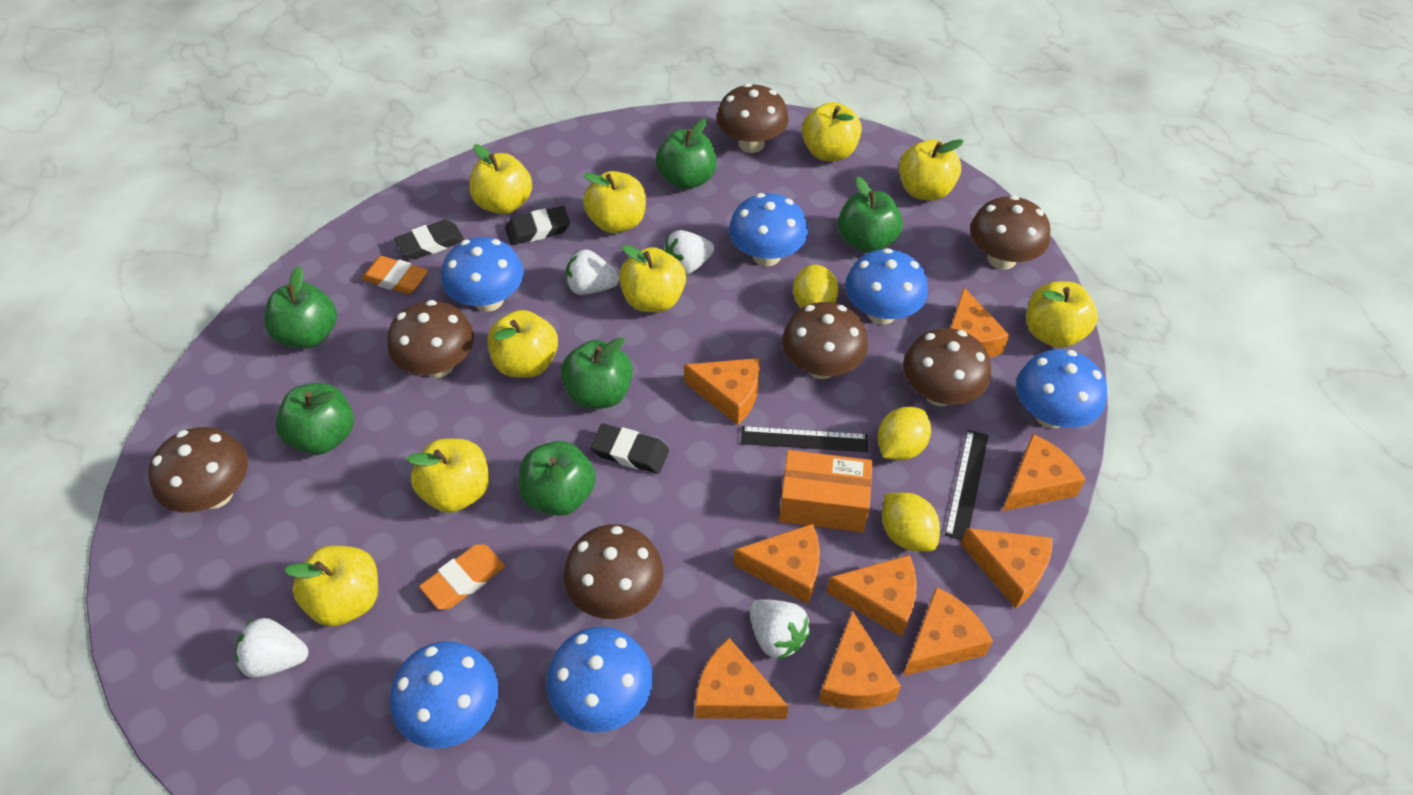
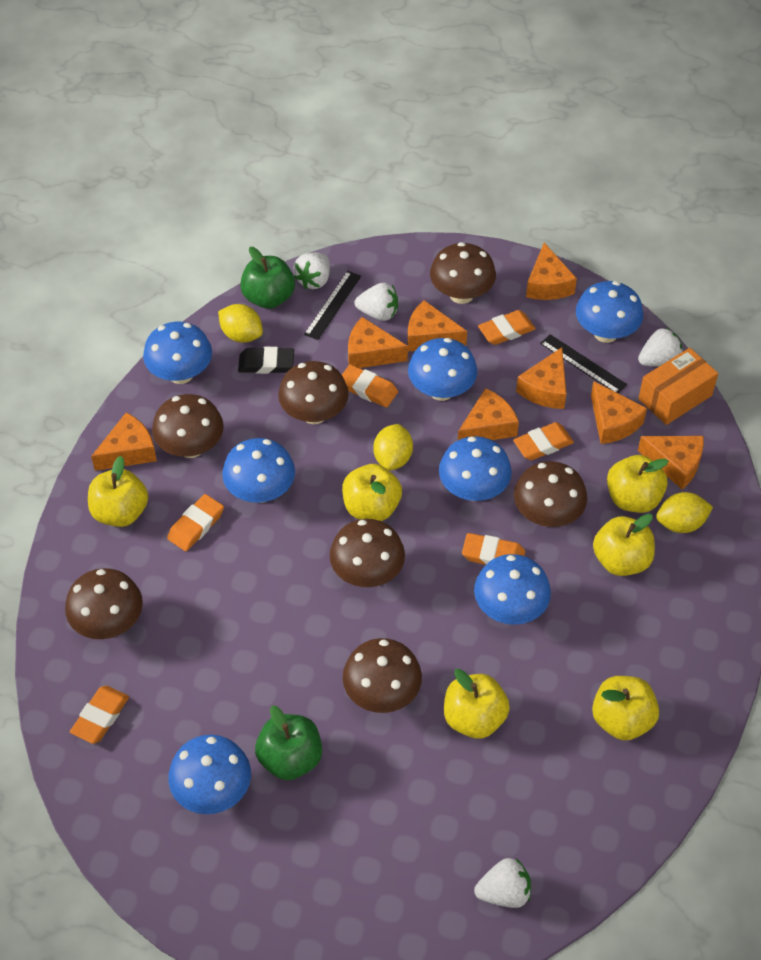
black eraser: 3 -> 1
blue mushroom: 6 -> 7
green apple: 6 -> 2
orange cheese: 9 -> 8
orange eraser: 2 -> 6
yellow apple: 9 -> 6

